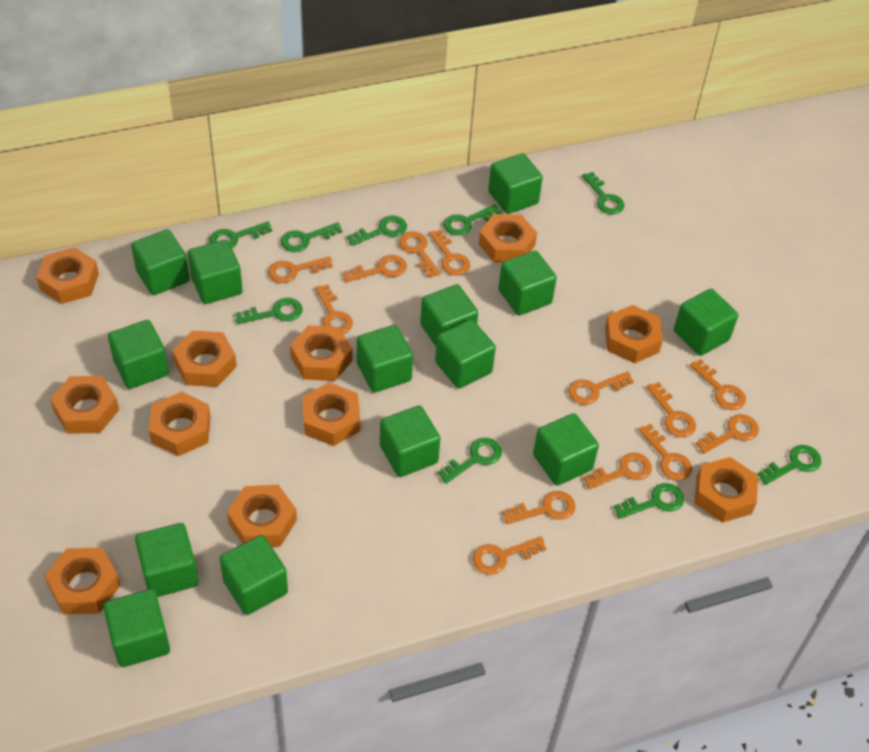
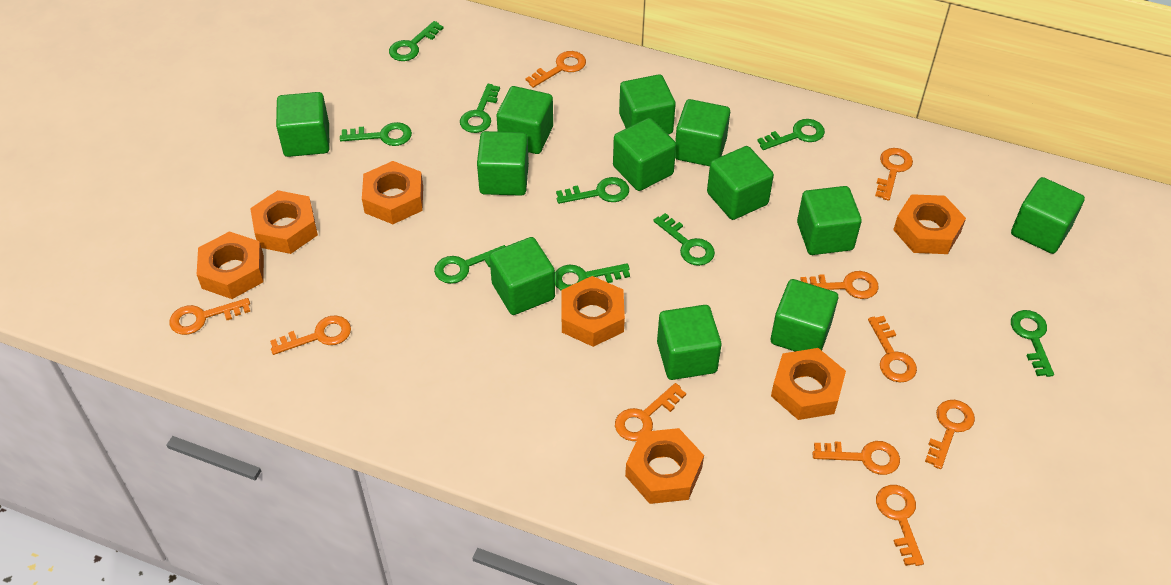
green cube: 14 -> 12
orange key: 13 -> 10
orange nut: 11 -> 7

